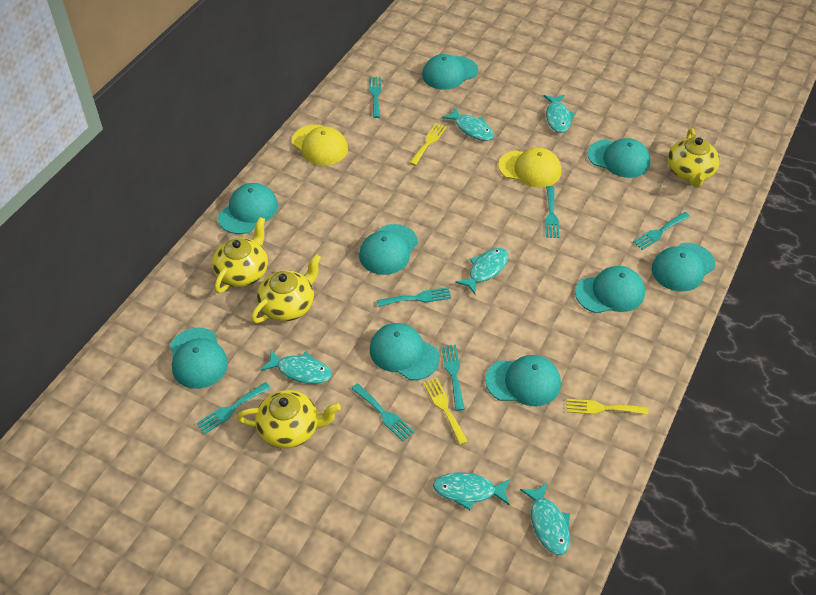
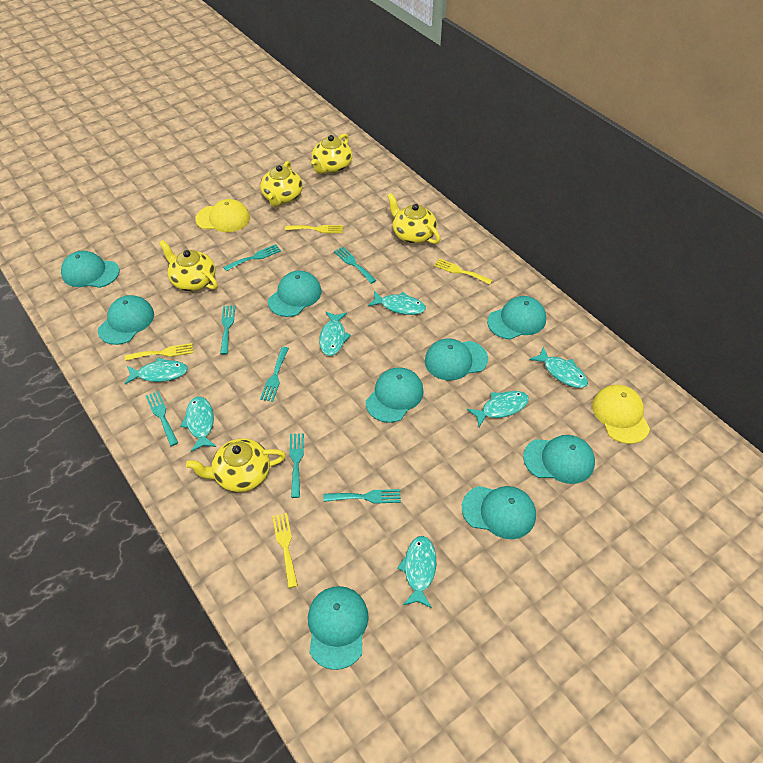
turquoise fish: 6 -> 7
yellow fork: 3 -> 4
yellow teapot: 4 -> 5

